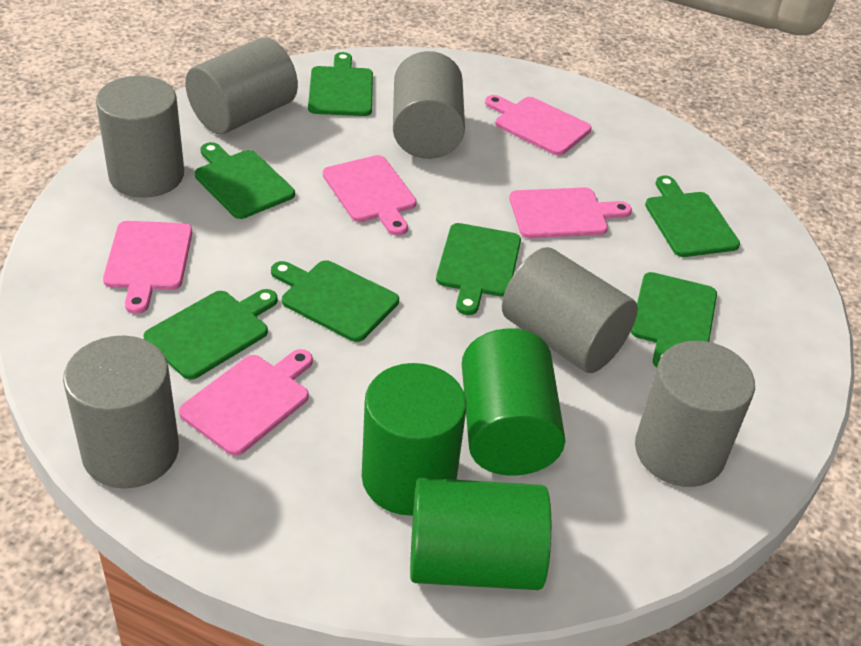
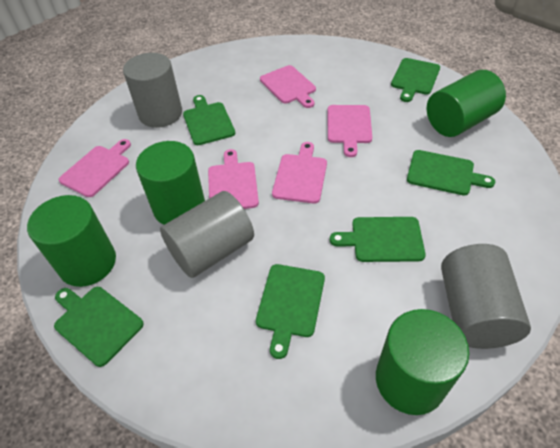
green cutting board: 7 -> 6
green cylinder: 3 -> 4
grey cylinder: 6 -> 3

